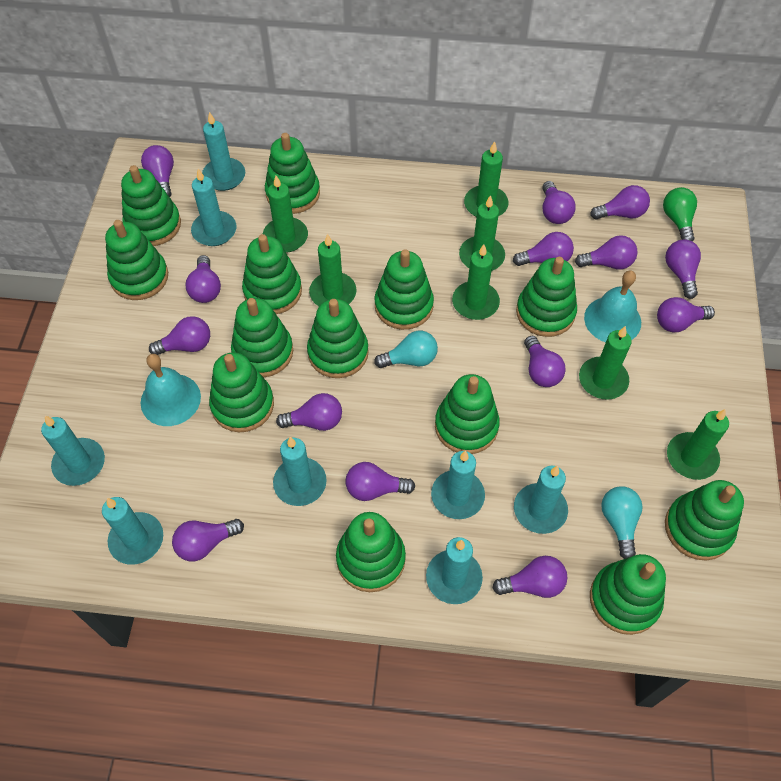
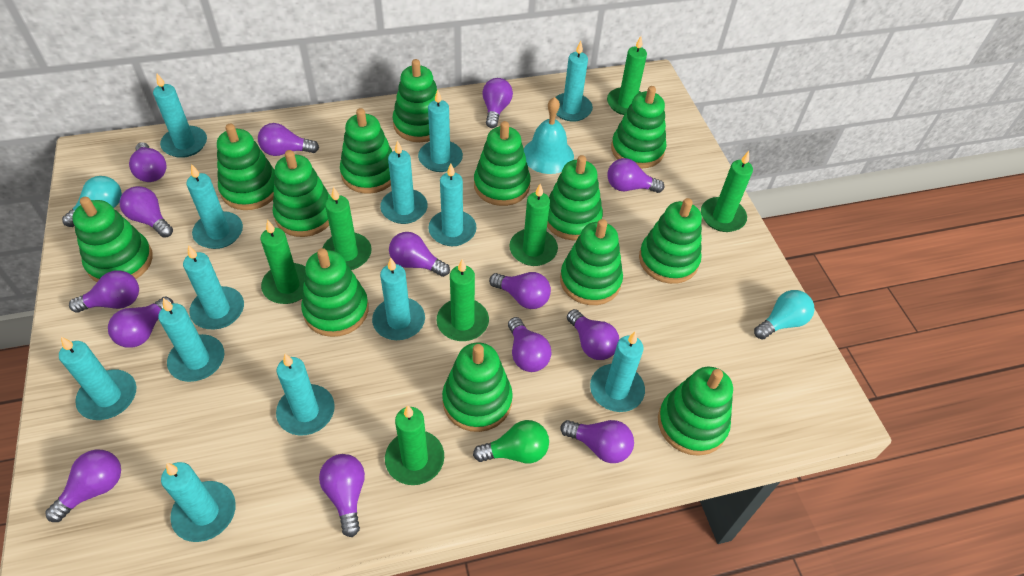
turquoise bell: 2 -> 1
turquoise candle: 8 -> 13

